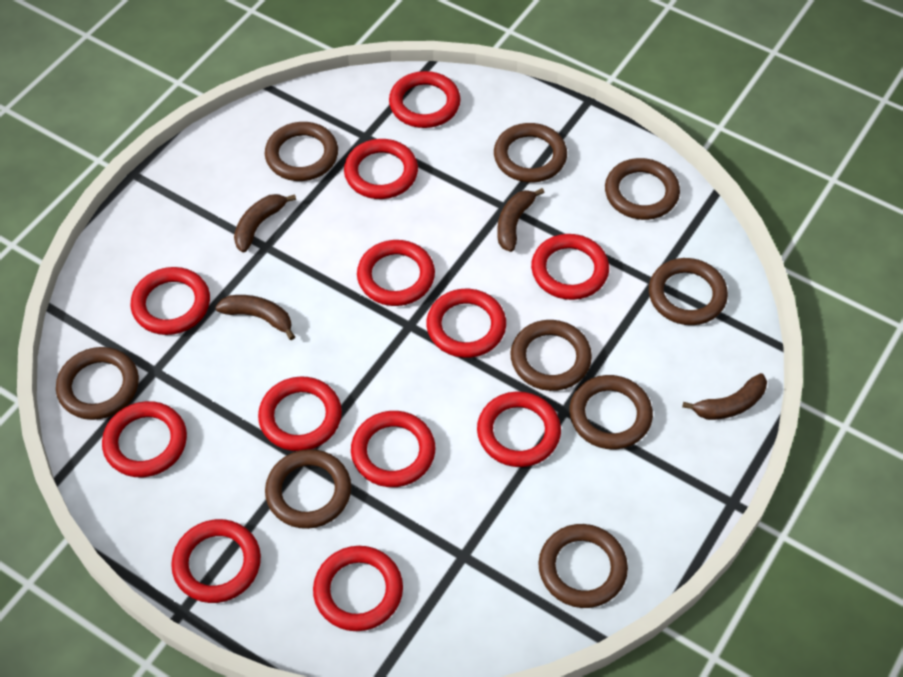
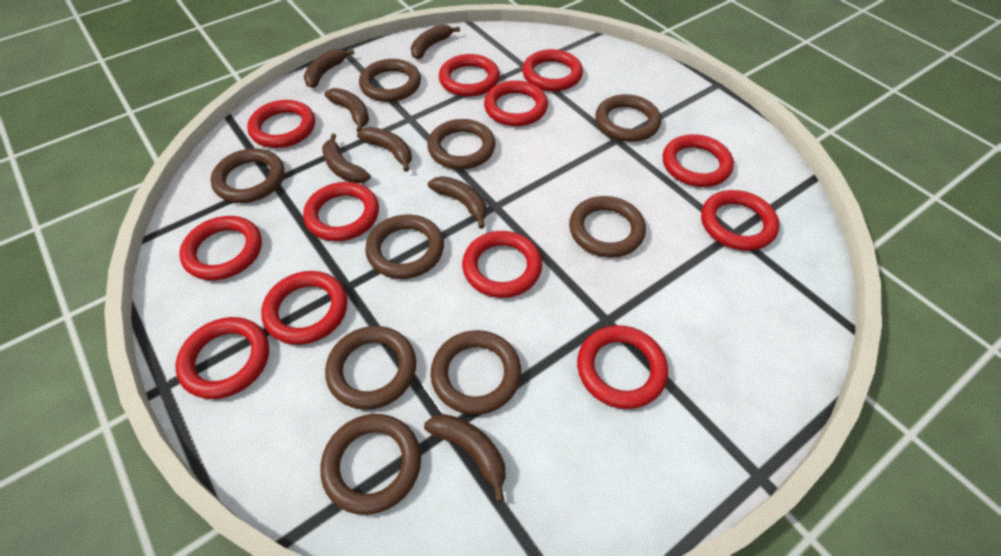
brown banana: 4 -> 7

